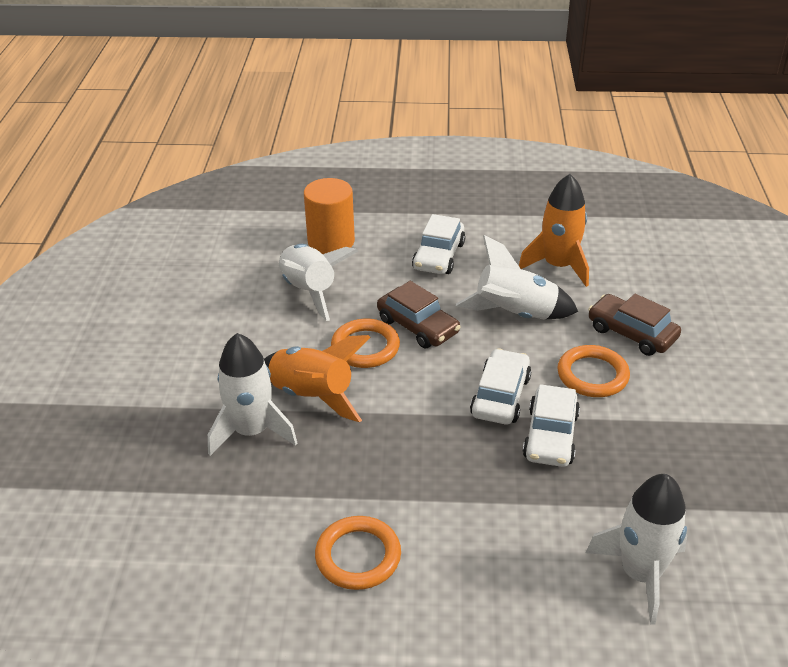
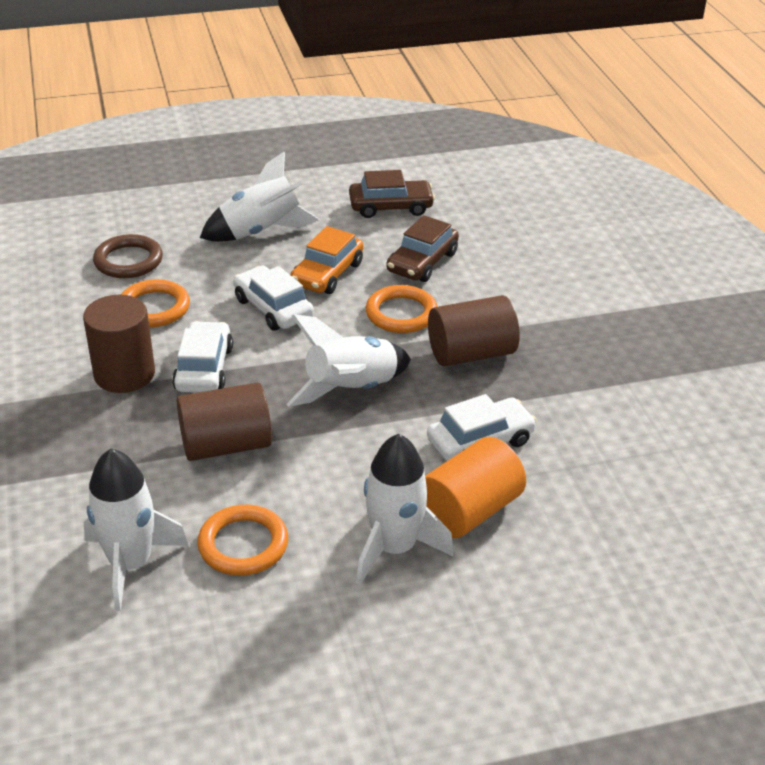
brown cylinder: 0 -> 3
brown ring: 0 -> 1
orange car: 0 -> 1
orange rocket: 2 -> 0

